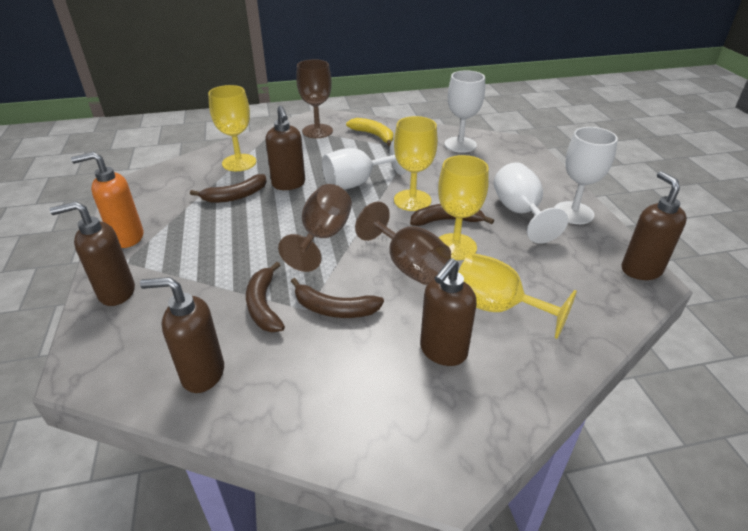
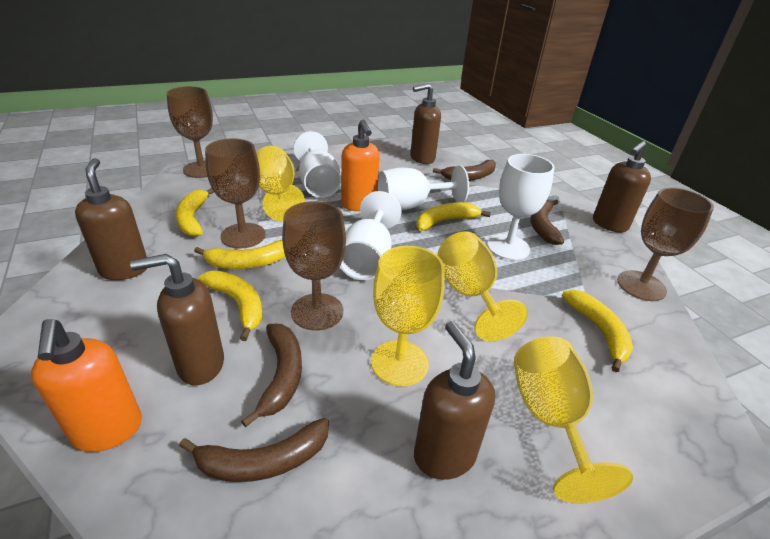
brown goblet: 3 -> 4
orange soap dispenser: 1 -> 2
yellow banana: 1 -> 5

